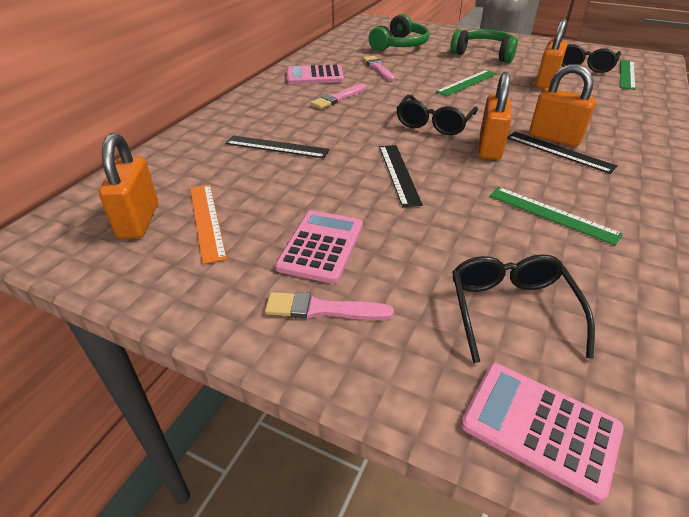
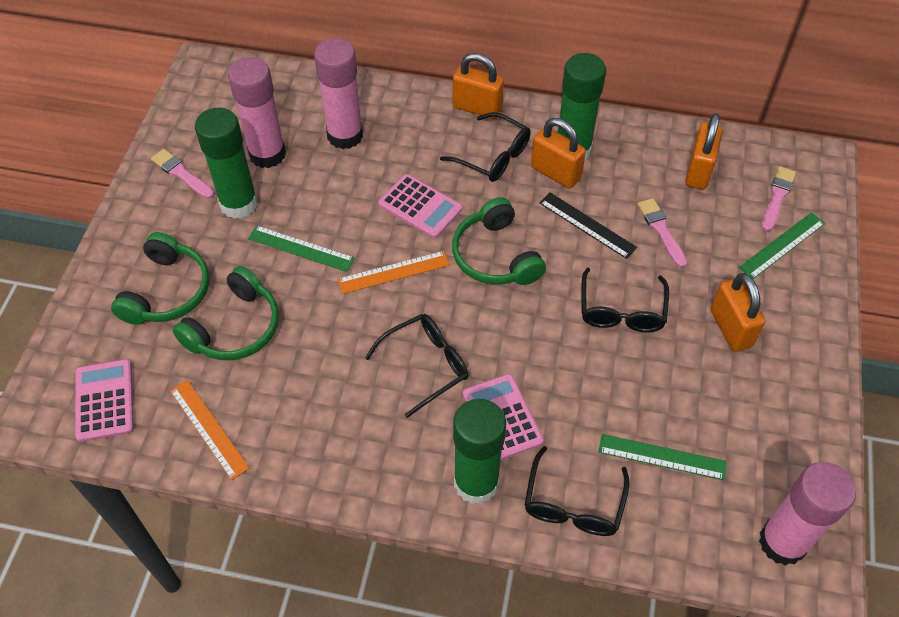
black glasses: 3 -> 4
black ruler: 3 -> 1
green glue stick: 0 -> 3
green headphones: 2 -> 3
orange ruler: 1 -> 2
pink glue stick: 0 -> 3

